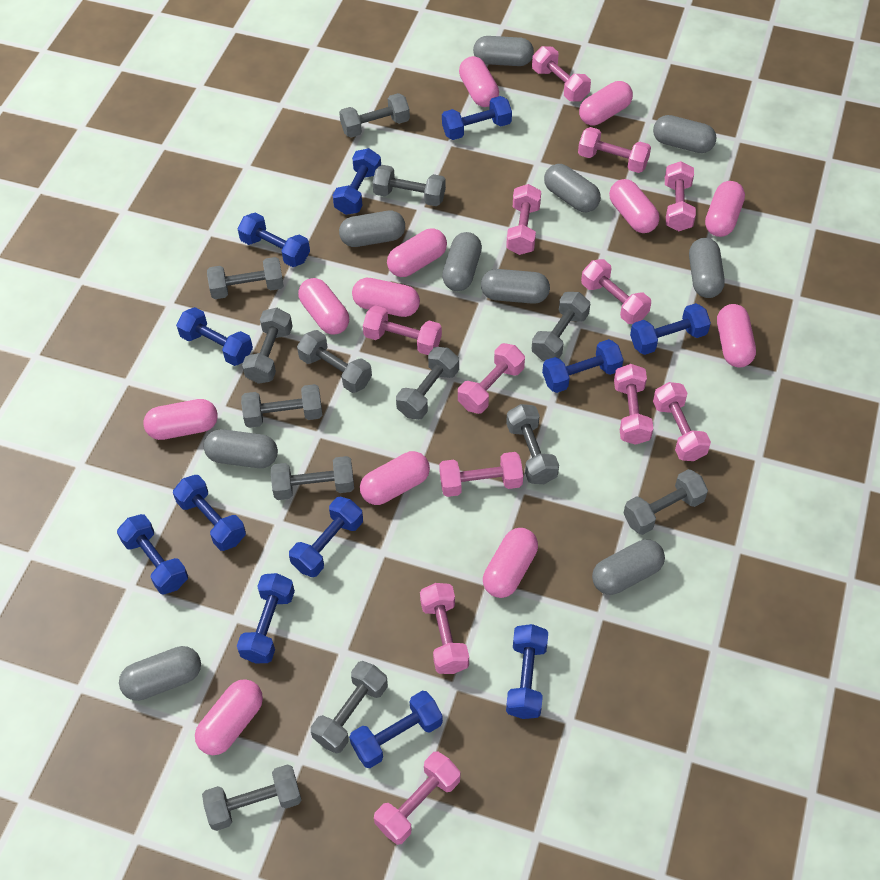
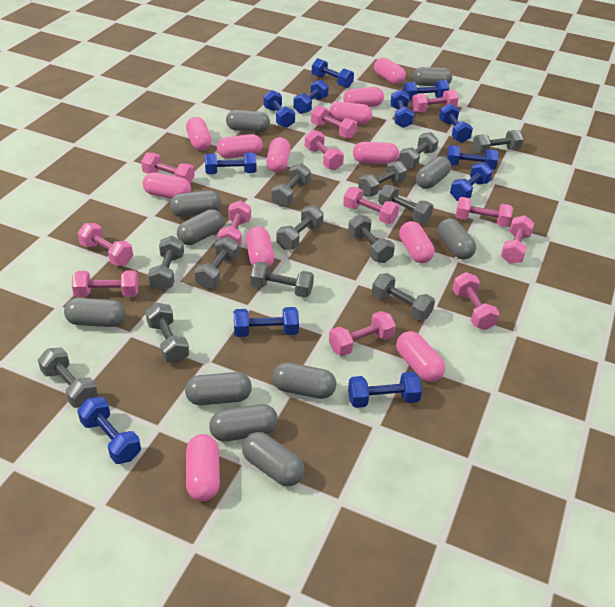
grey capsule: 10 -> 11

